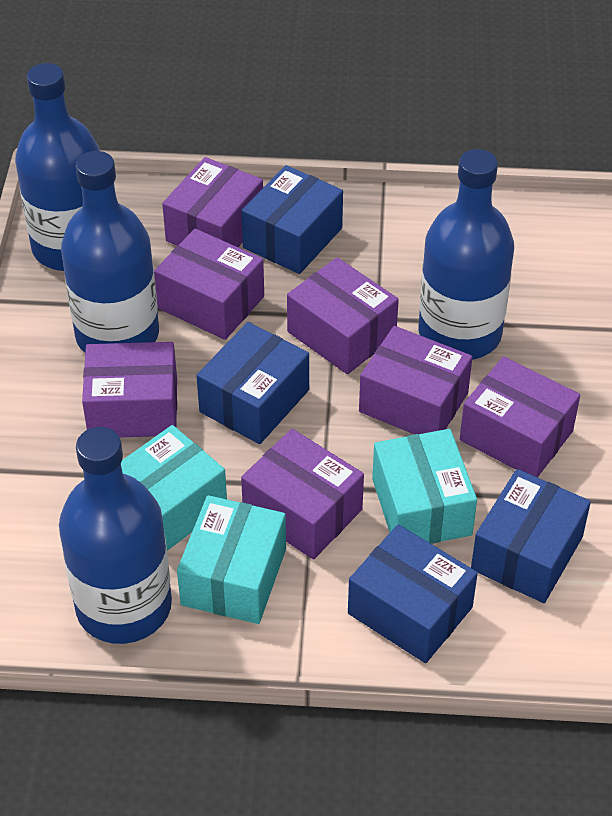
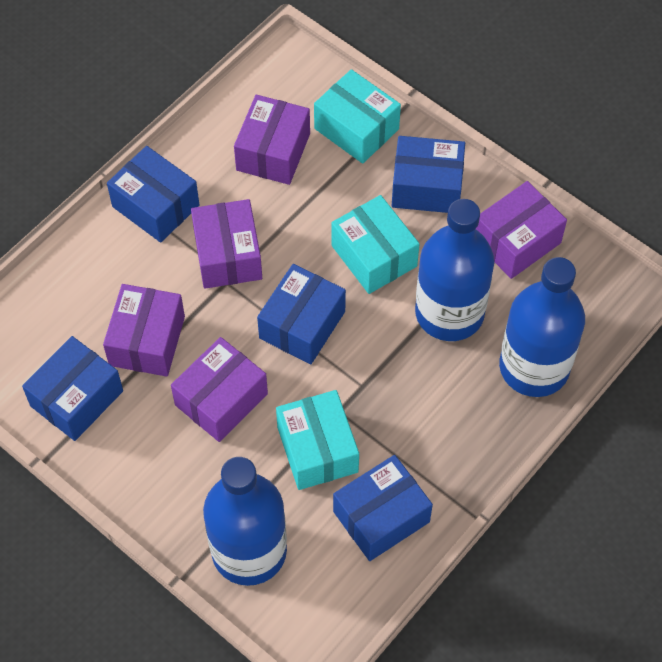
blue bottle: 4 -> 3
blue box: 4 -> 5
purple box: 7 -> 5

